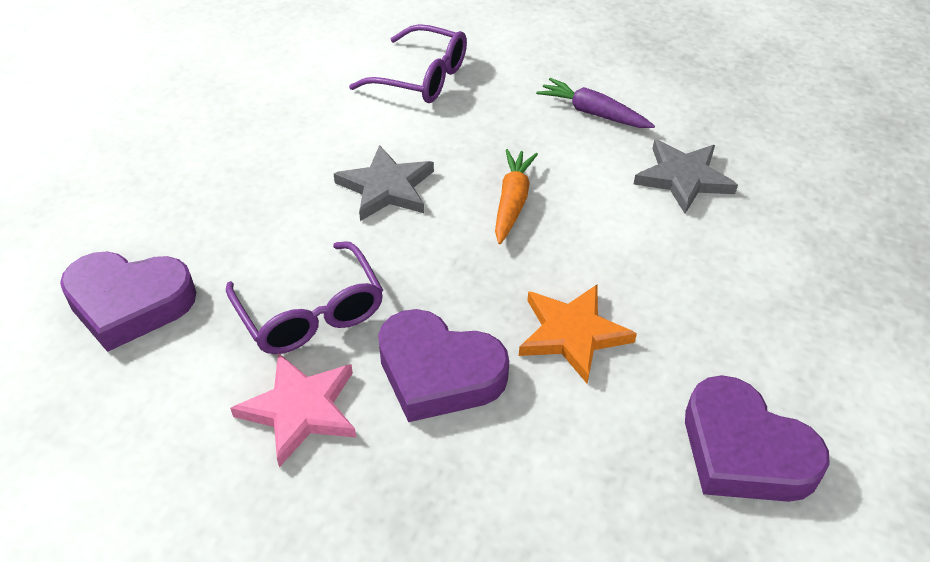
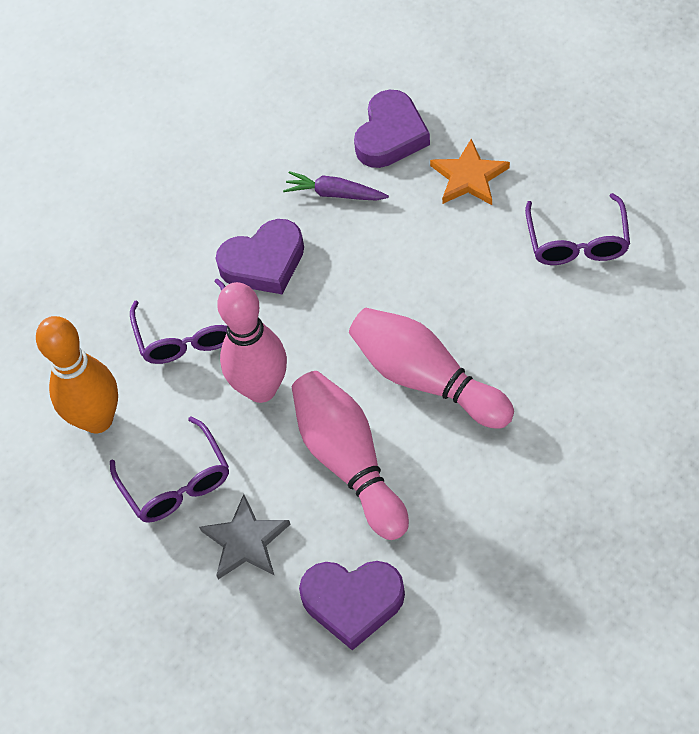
grey star: 2 -> 1
orange bowling pin: 0 -> 1
orange carrot: 1 -> 0
pink bowling pin: 0 -> 3
pink star: 1 -> 0
purple glasses: 2 -> 3

